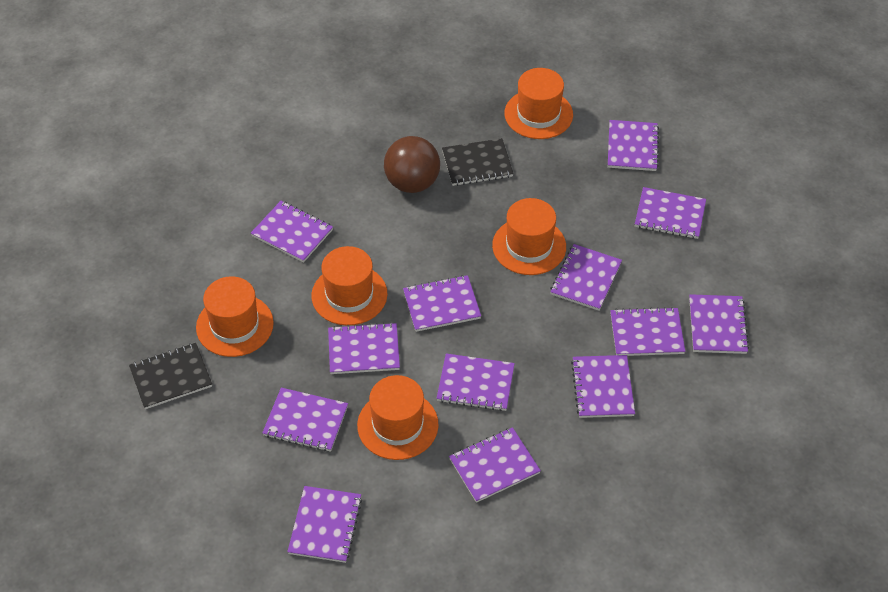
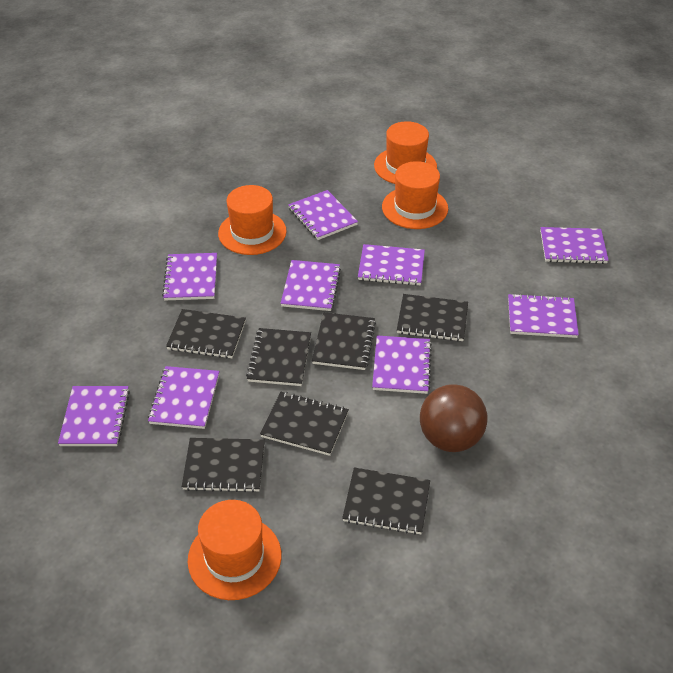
black notebook: 2 -> 7
orange hat: 5 -> 4
purple notebook: 13 -> 9

